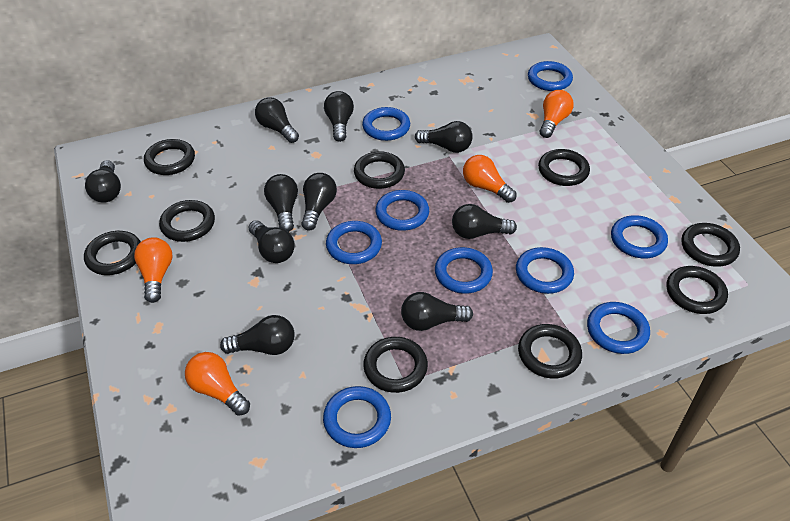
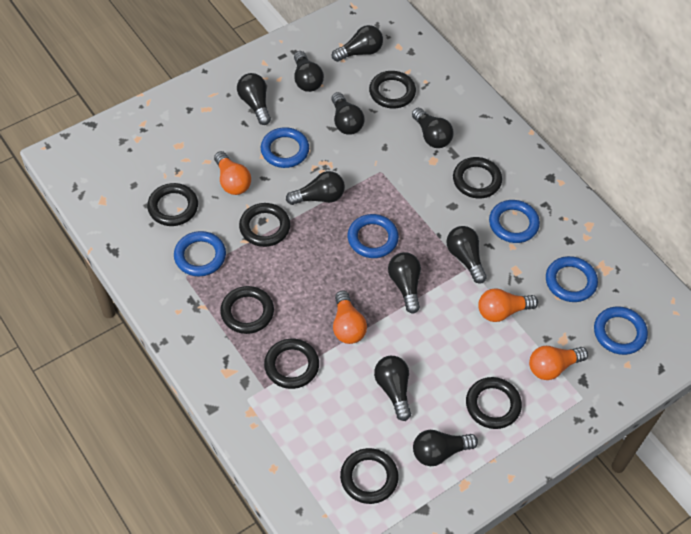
black ring: 9 -> 8
blue ring: 9 -> 6

